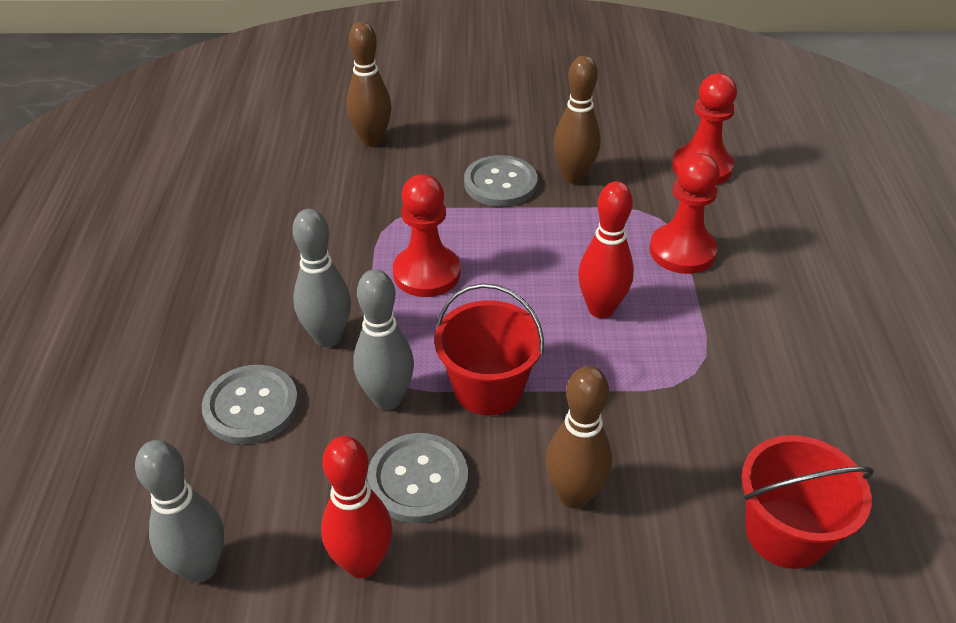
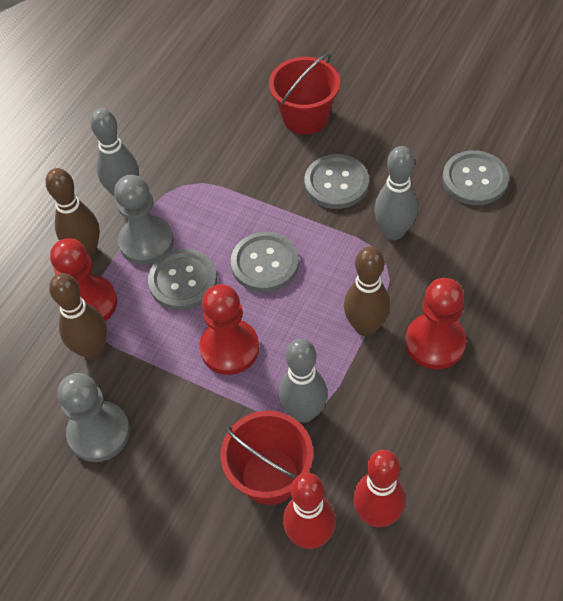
grey button: 3 -> 4
grey pawn: 0 -> 2

